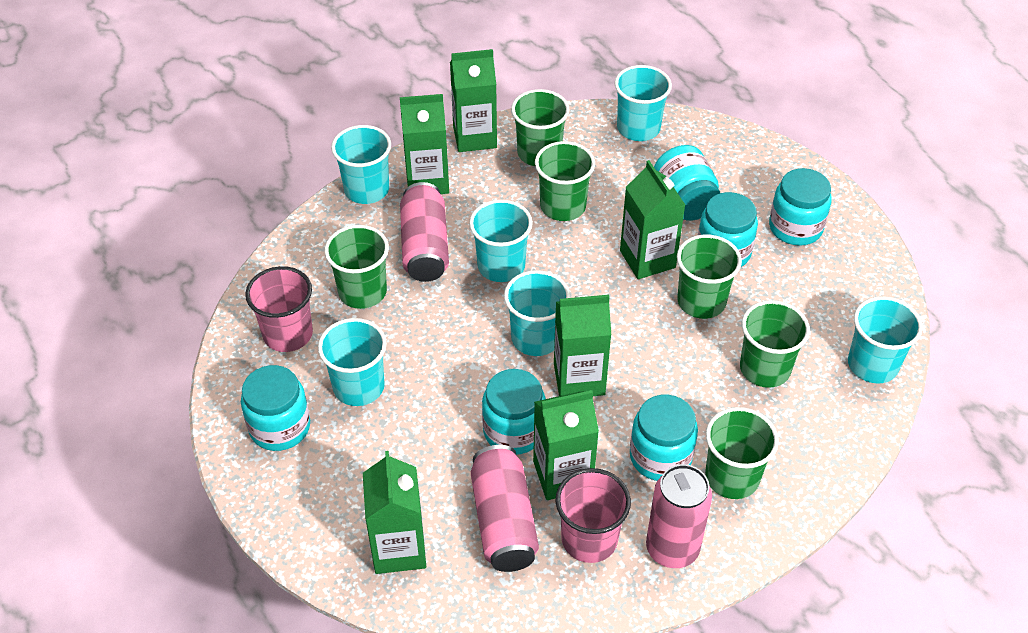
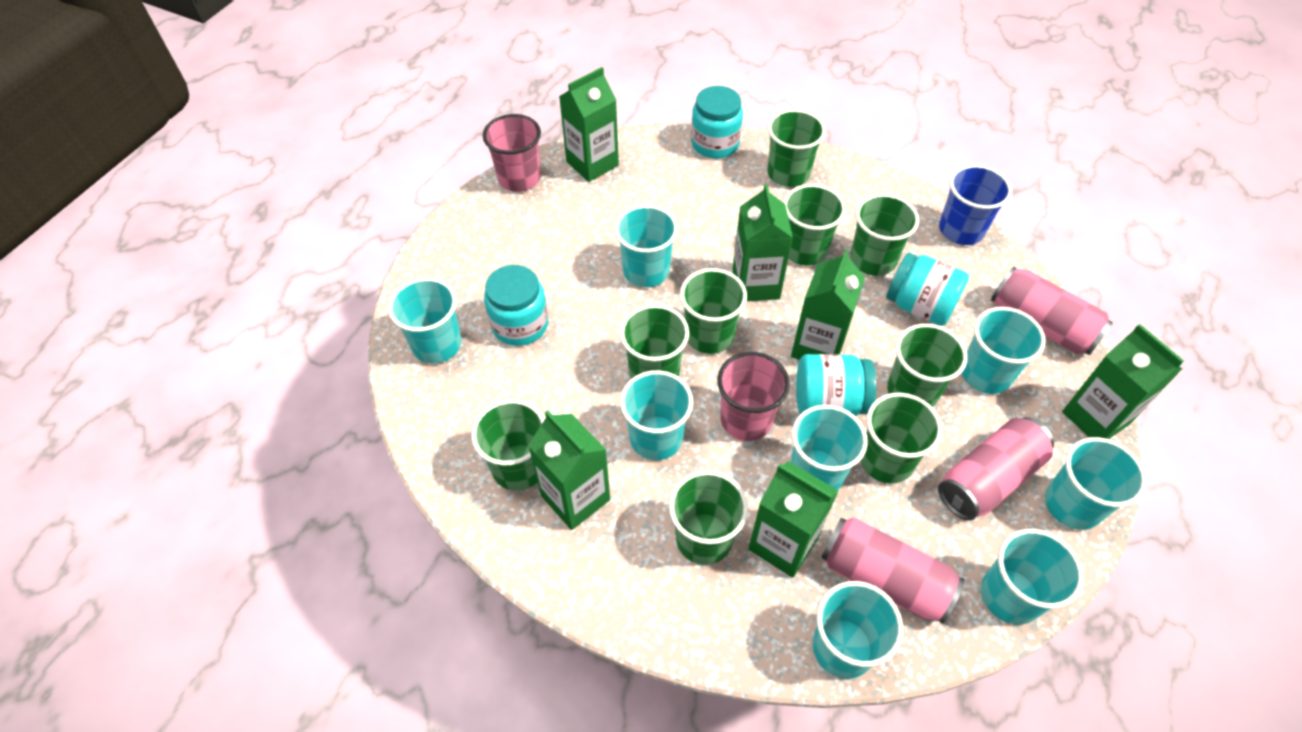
blue cup: 0 -> 1
green cup: 6 -> 9
turquoise cup: 6 -> 8
turquoise jar: 6 -> 4

